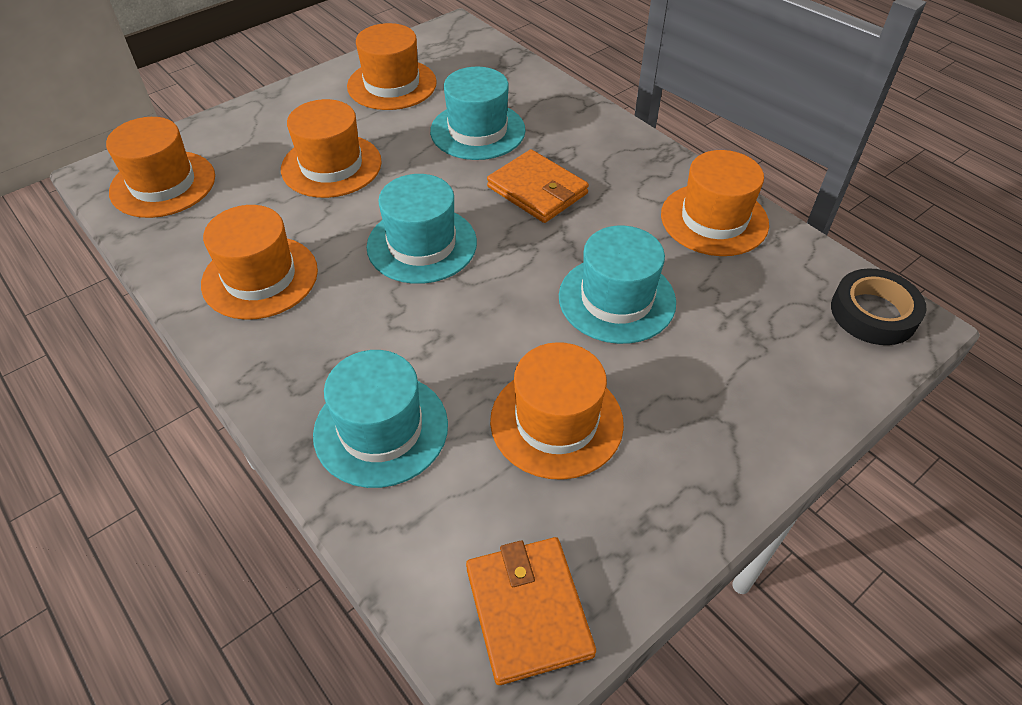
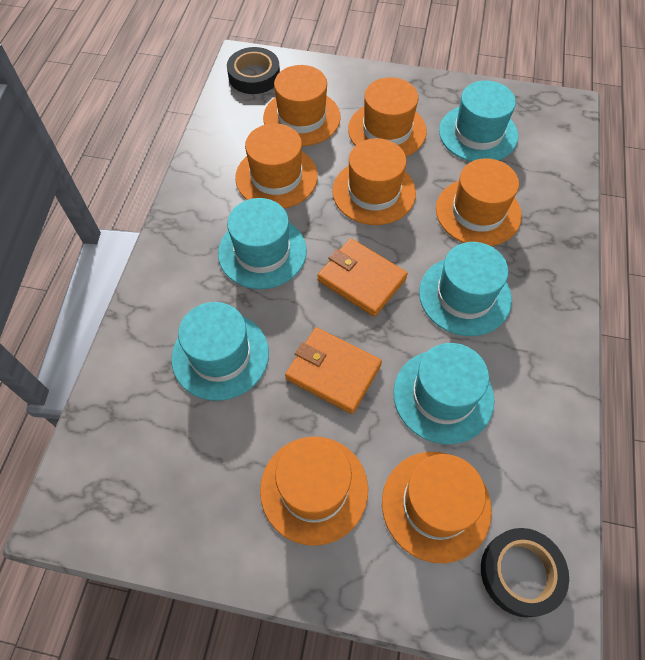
black tape: 1 -> 2
orange hat: 6 -> 7
turquoise hat: 4 -> 5

